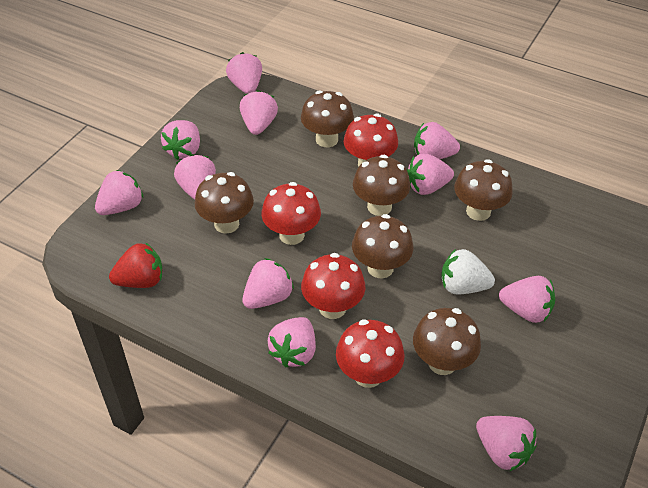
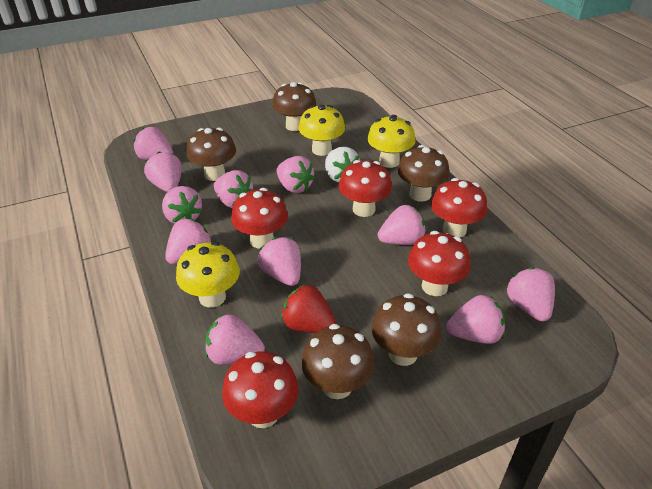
brown mushroom: 6 -> 5
red mushroom: 4 -> 5
yellow mushroom: 0 -> 3

